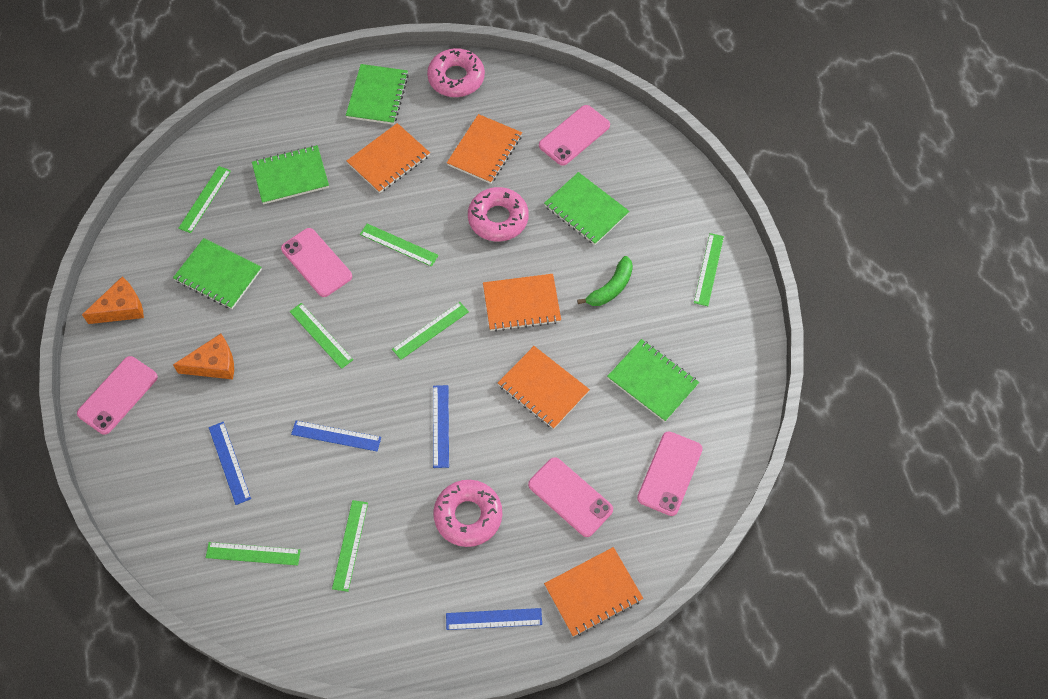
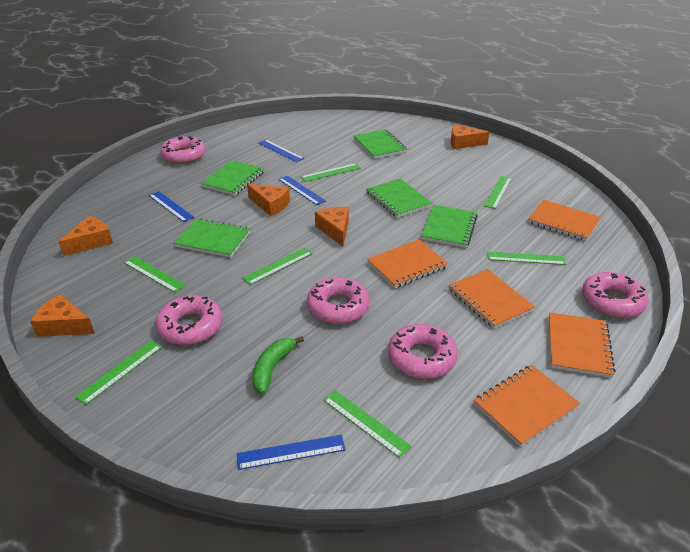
orange cheese: 2 -> 5
pink donut: 3 -> 5
pink phone: 5 -> 0

